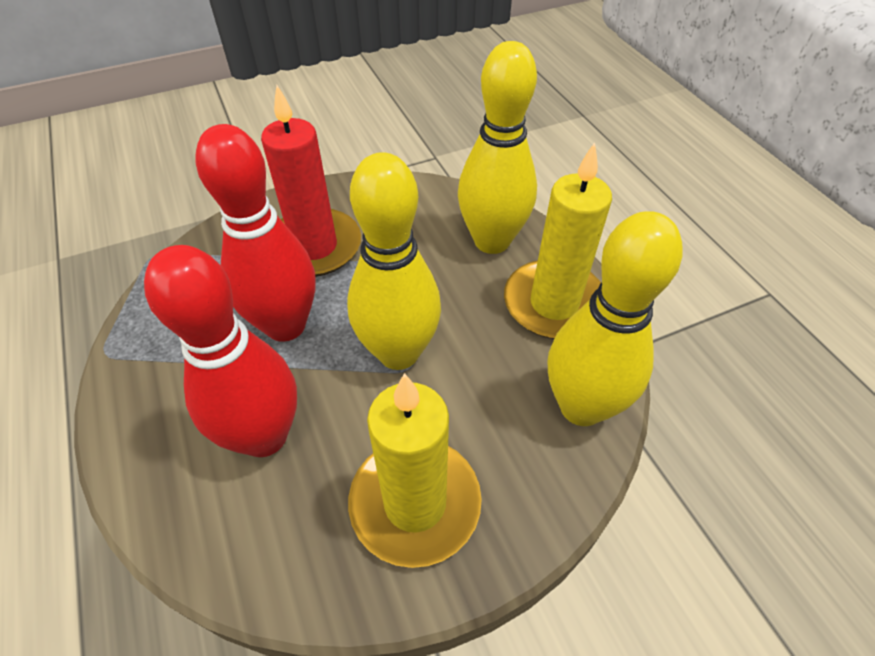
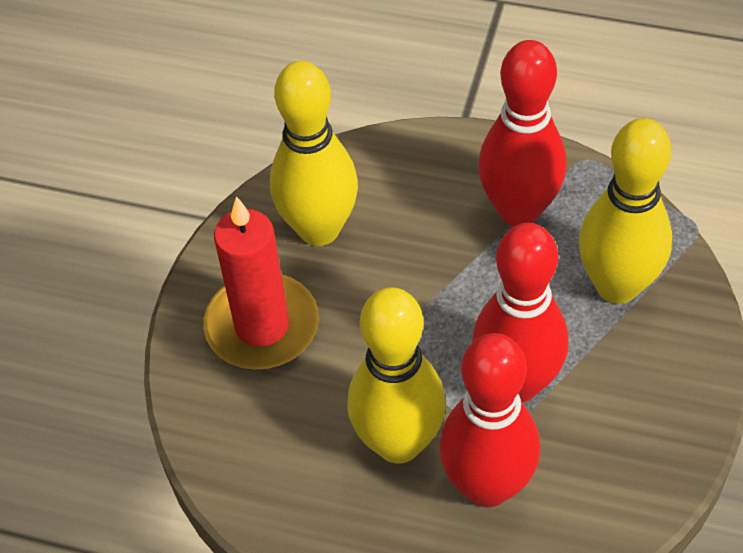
red bowling pin: 2 -> 3
yellow candle: 2 -> 0

